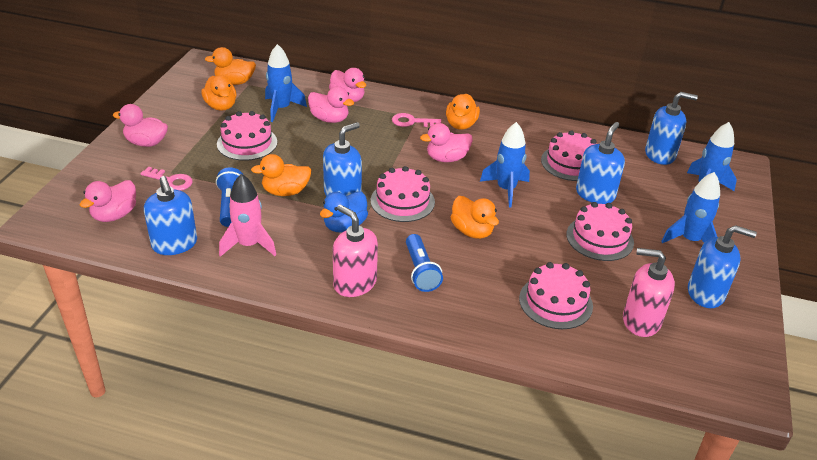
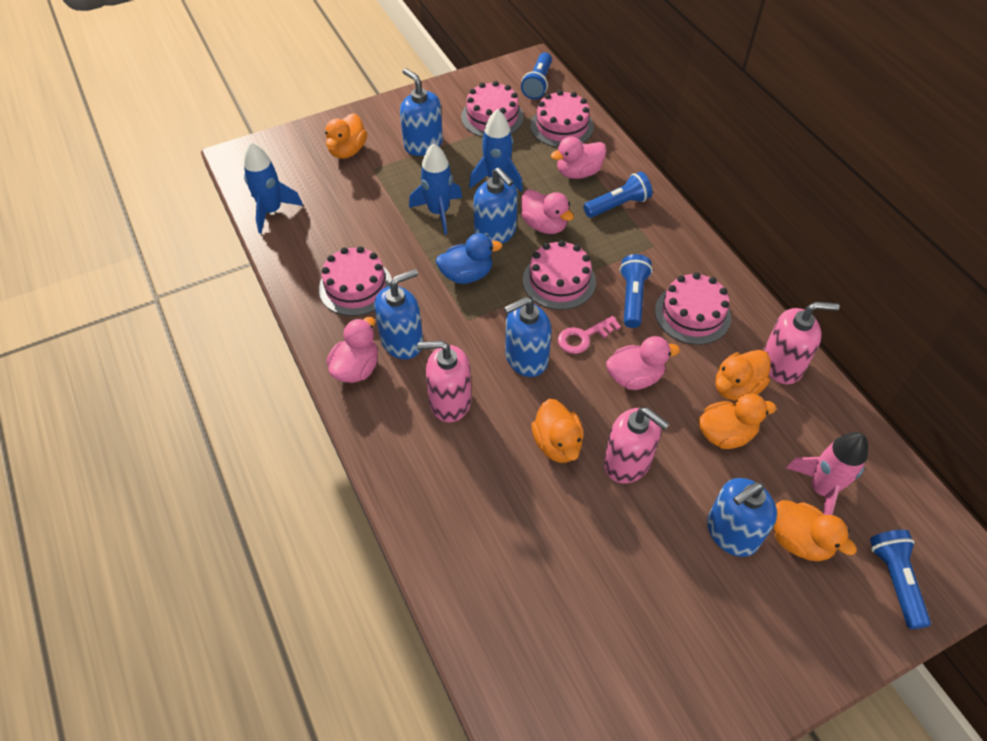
blue flashlight: 2 -> 4
blue rocket: 4 -> 3
pink duck: 5 -> 4
pink key: 2 -> 1
pink soap dispenser: 2 -> 3

